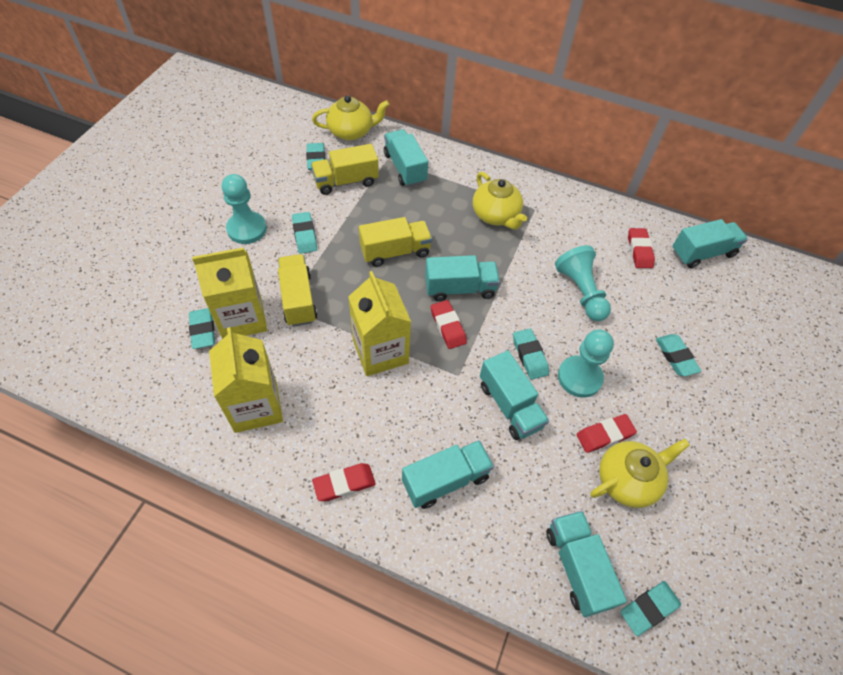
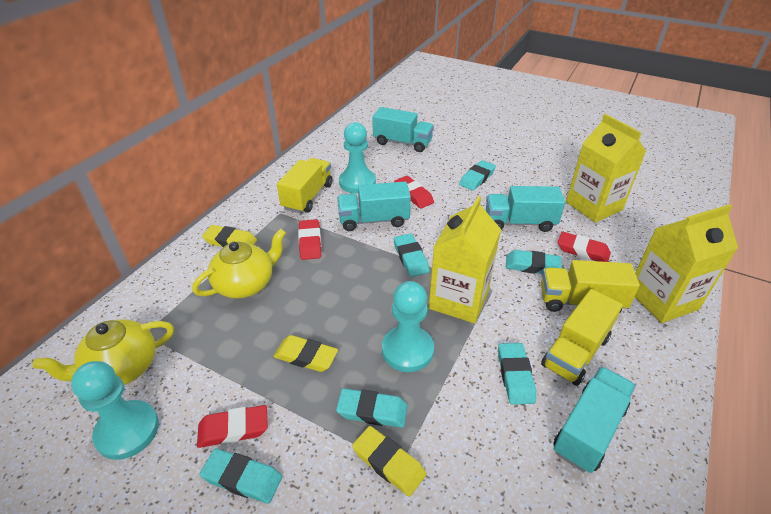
turquoise truck: 6 -> 4
yellow eraser: 0 -> 3
yellow teapot: 3 -> 2

